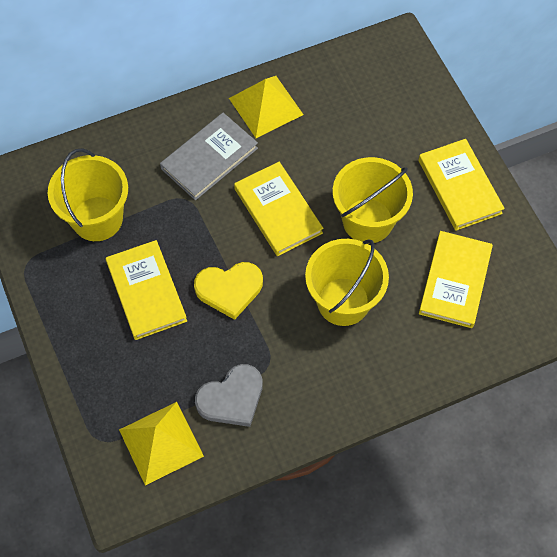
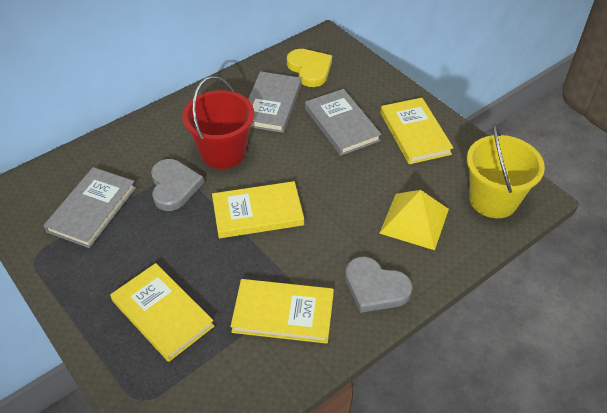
grey book: 1 -> 3
grey heart: 1 -> 2
red bucket: 0 -> 1
yellow bucket: 3 -> 1
yellow pyramid: 2 -> 1

